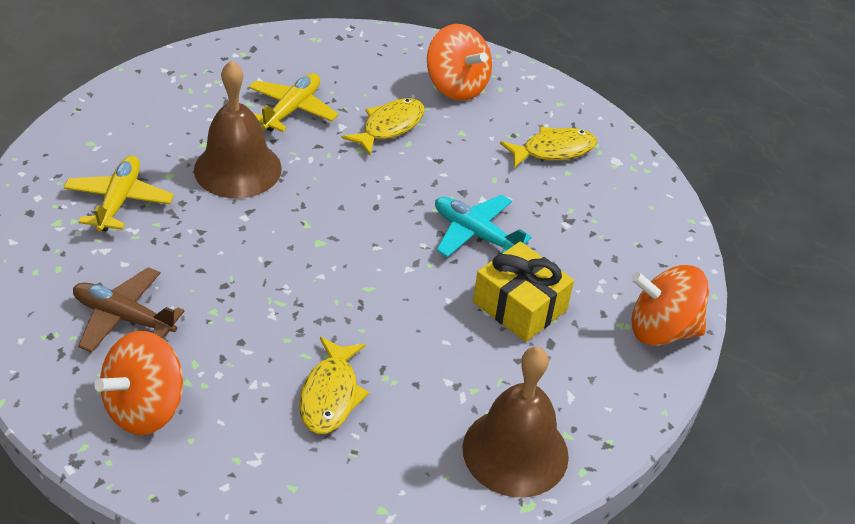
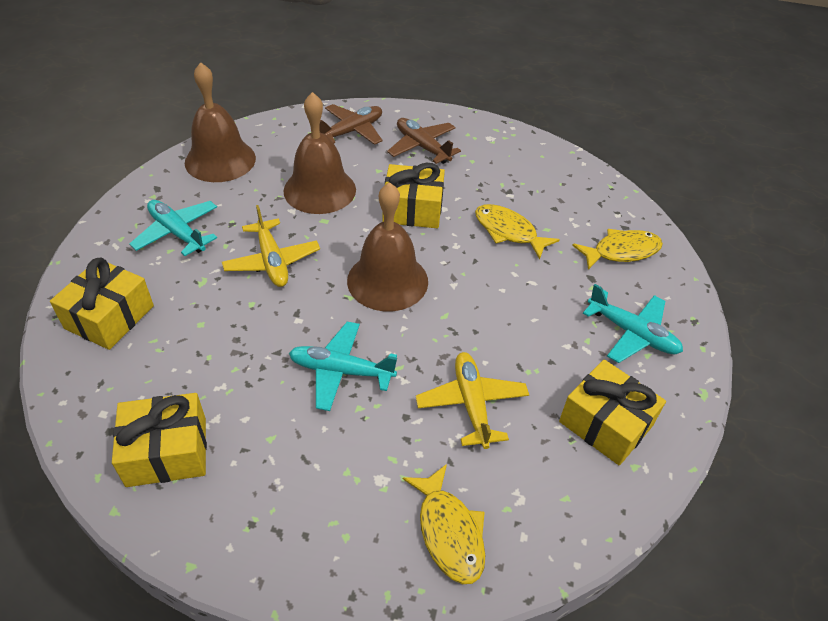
brown bell: 2 -> 3
brown plane: 1 -> 2
orange spinning top: 3 -> 0
turquoise plane: 1 -> 3
yellow gift: 1 -> 4

